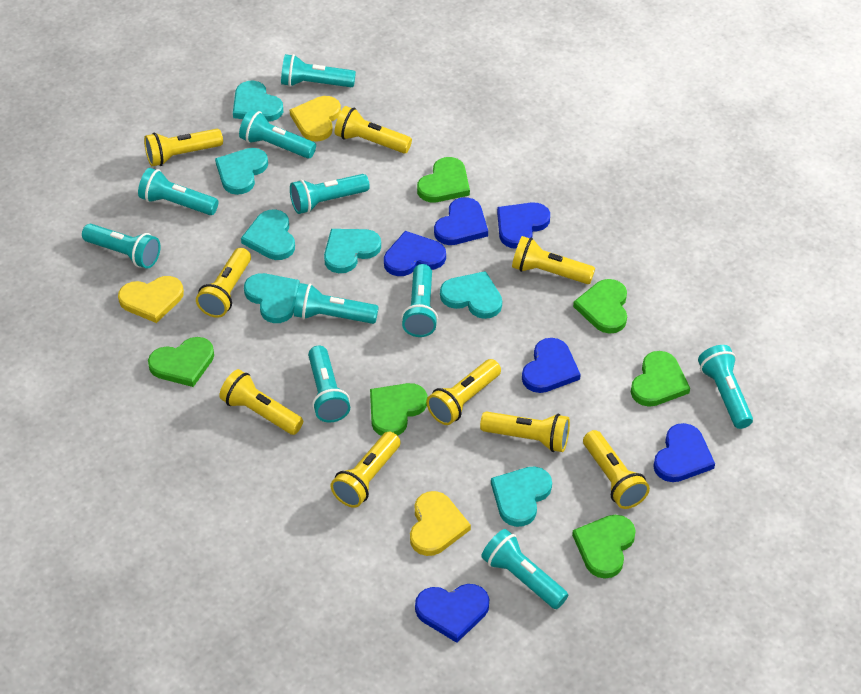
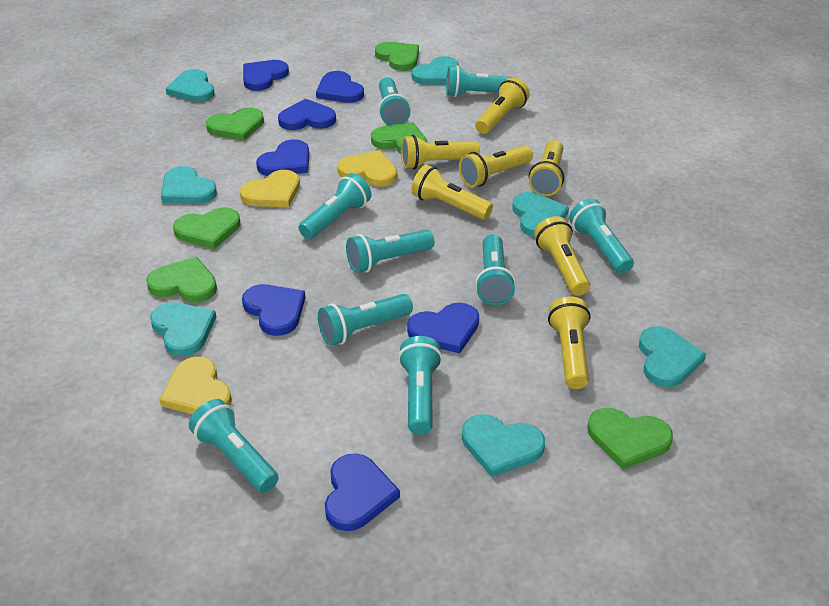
blue heart: 6 -> 7
turquoise flashlight: 10 -> 9
yellow flashlight: 9 -> 7

